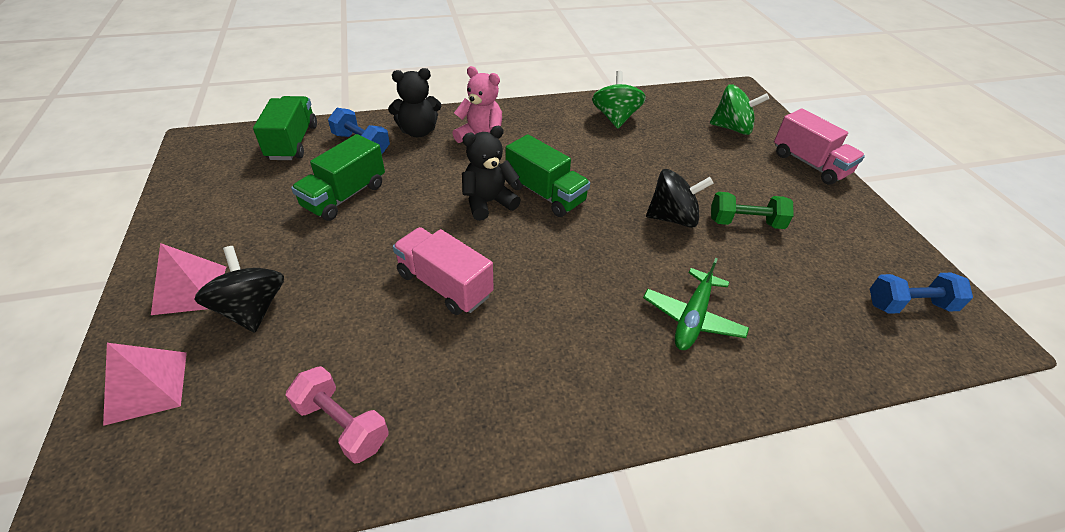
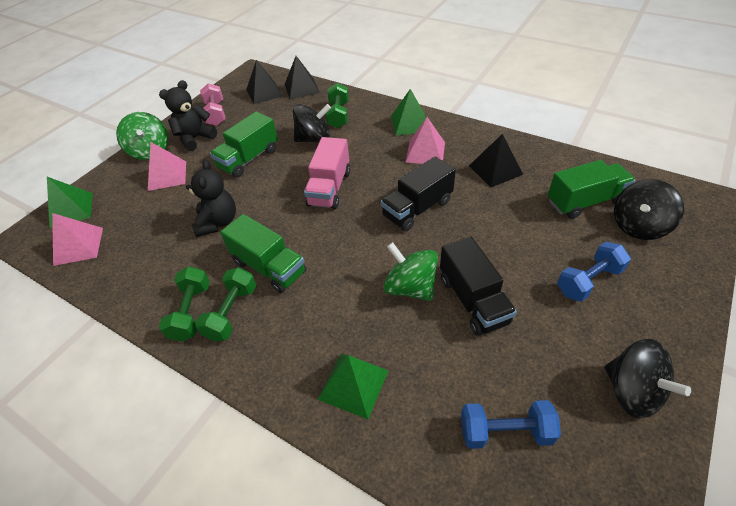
black pyramid: 0 -> 3
black spinning top: 2 -> 3
black truck: 0 -> 2
green dumbbell: 1 -> 3
green plane: 1 -> 0
green pyramid: 0 -> 3
pink pyramid: 2 -> 3
pink teddy bear: 1 -> 0
pink truck: 2 -> 1

